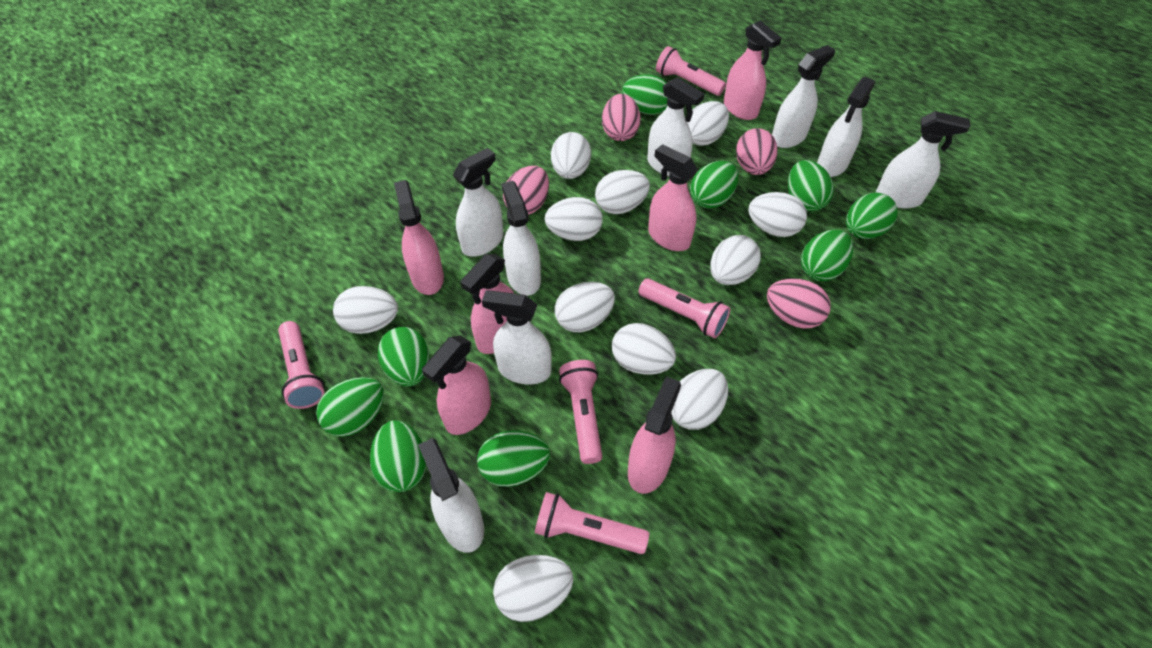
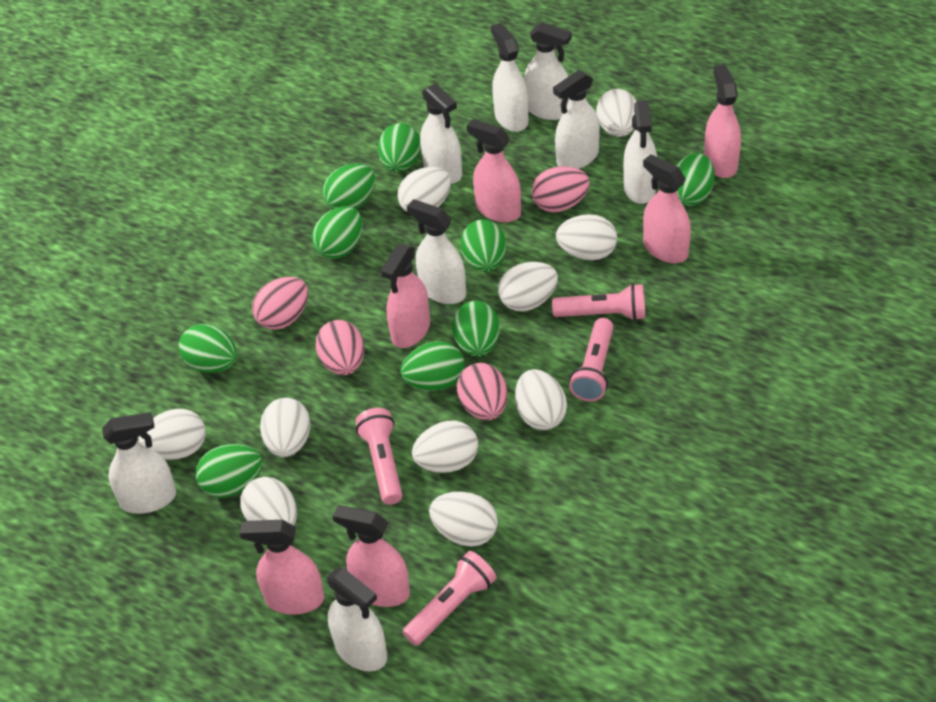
pink flashlight: 5 -> 4
white egg: 11 -> 10

